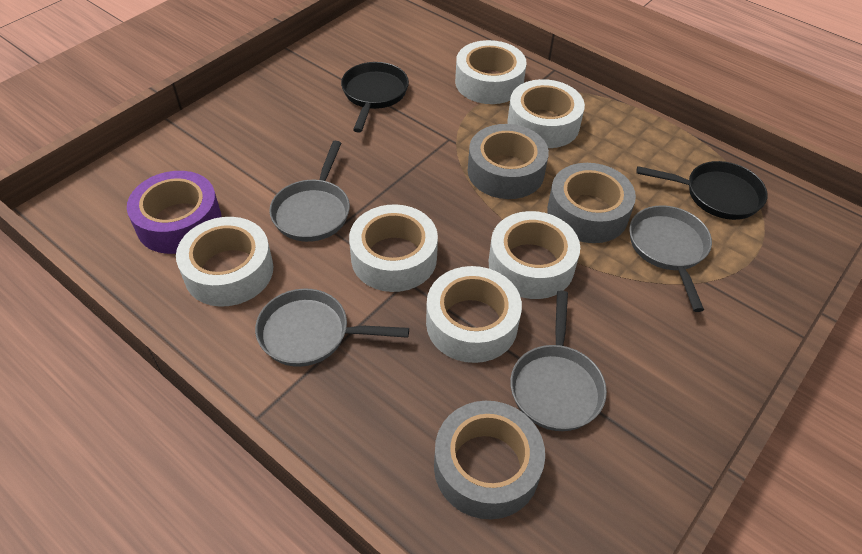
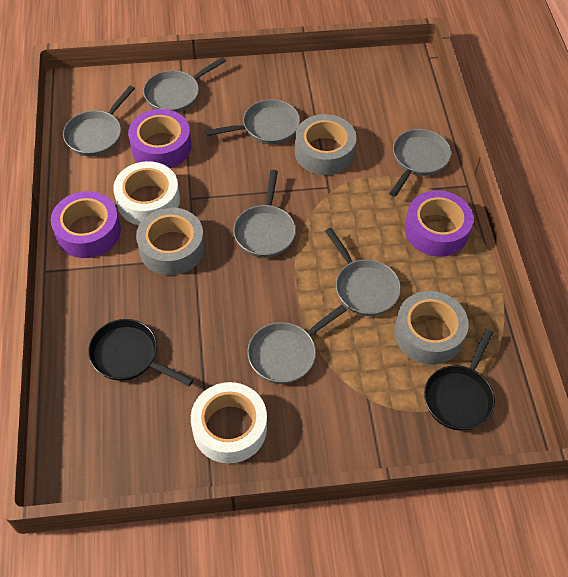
grey pan: 4 -> 7
purple tape: 1 -> 3
white tape: 6 -> 2

